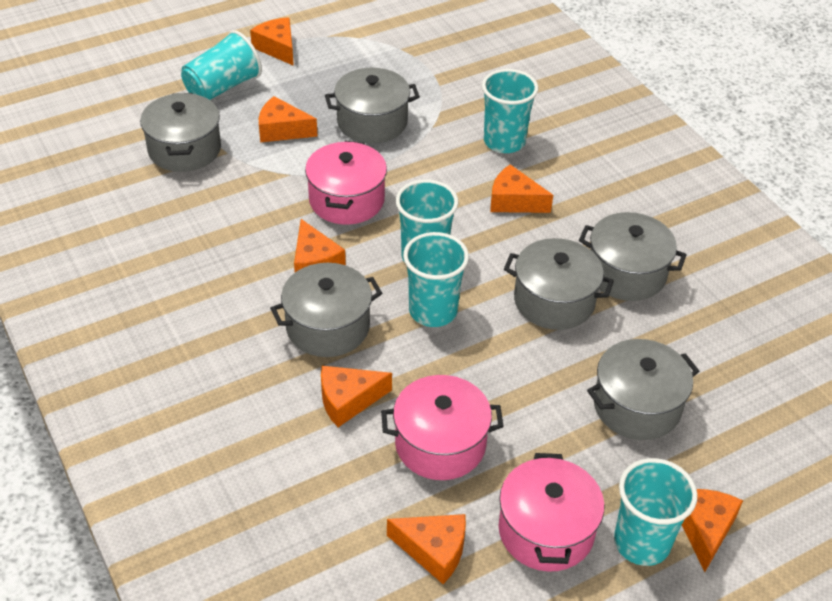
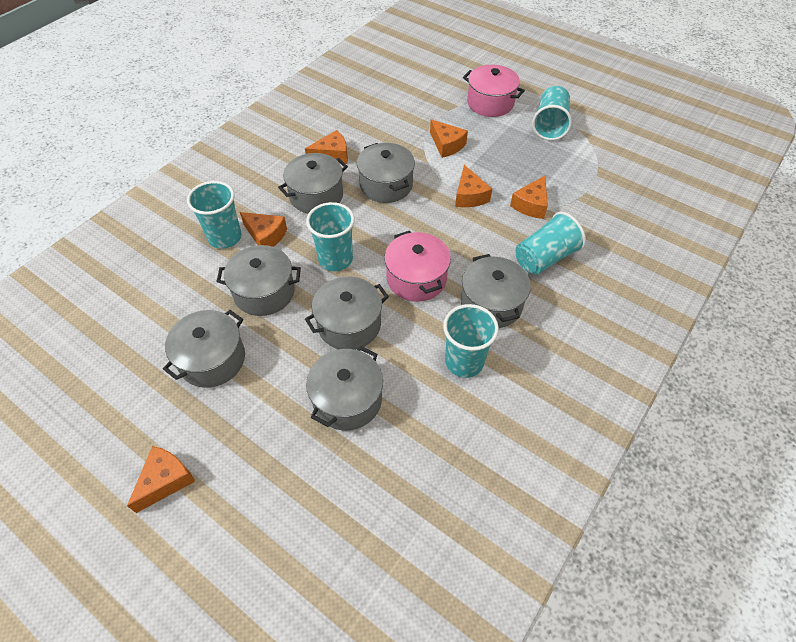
grey pot: 6 -> 7
orange cheese: 7 -> 6
pink pot: 3 -> 2

